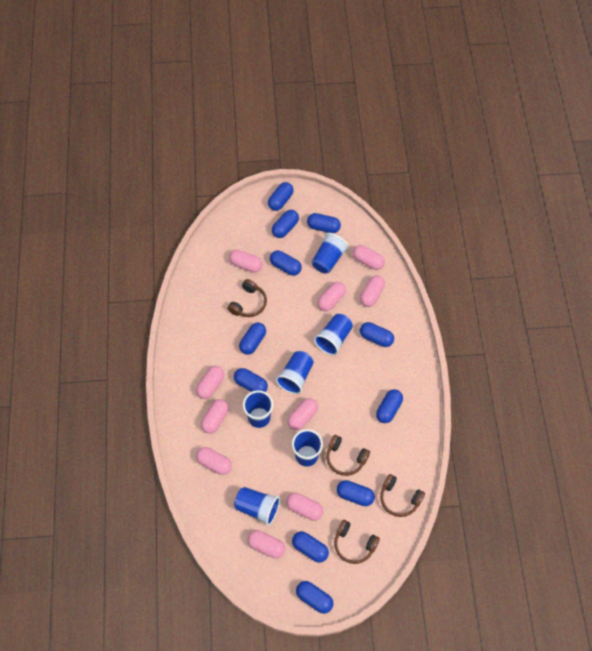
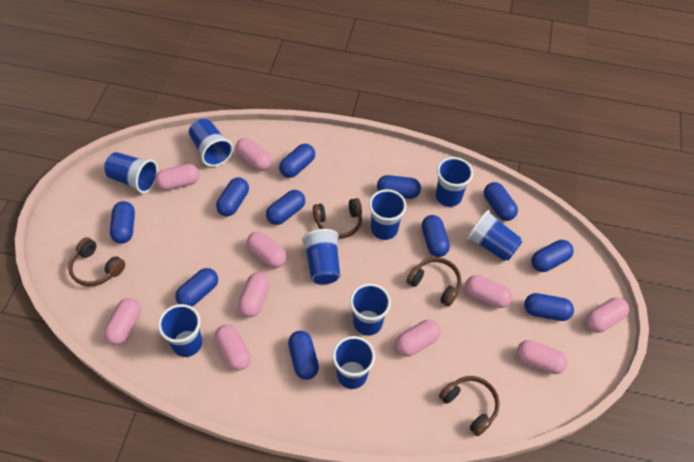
blue cup: 6 -> 9

